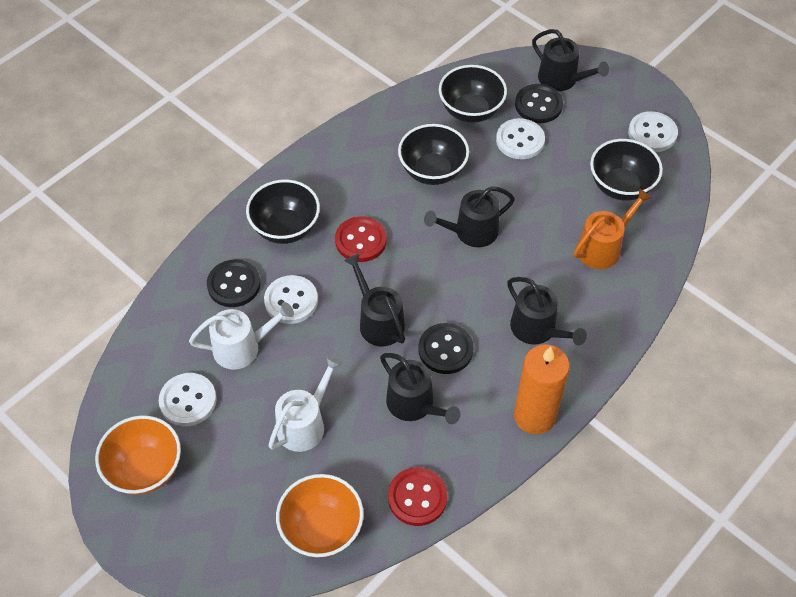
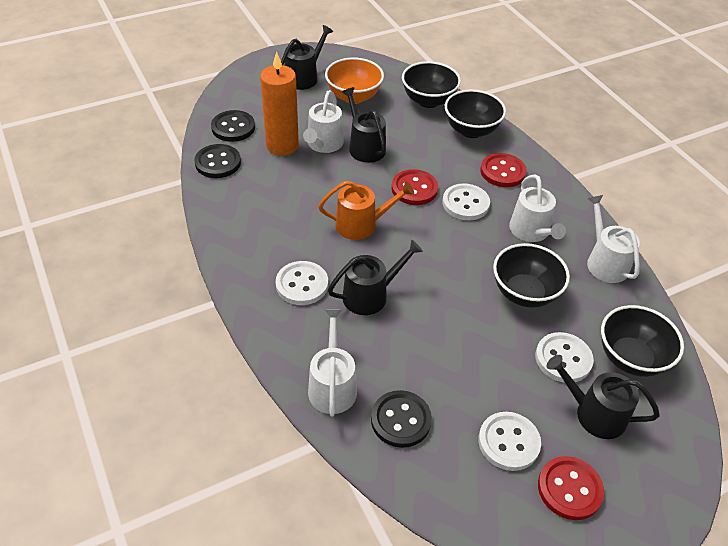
black watering can: 5 -> 4
orange bowl: 2 -> 1
red button: 2 -> 3
white watering can: 2 -> 4

